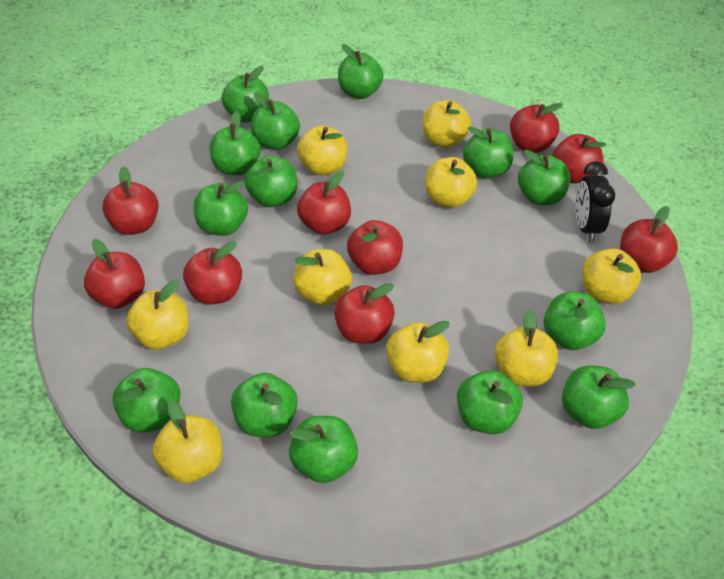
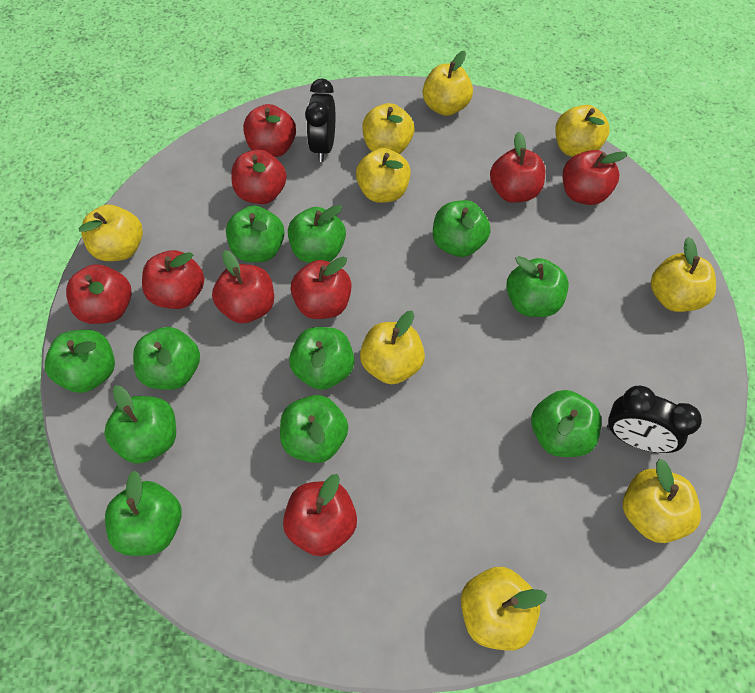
black clock: 1 -> 2
green apple: 14 -> 11

